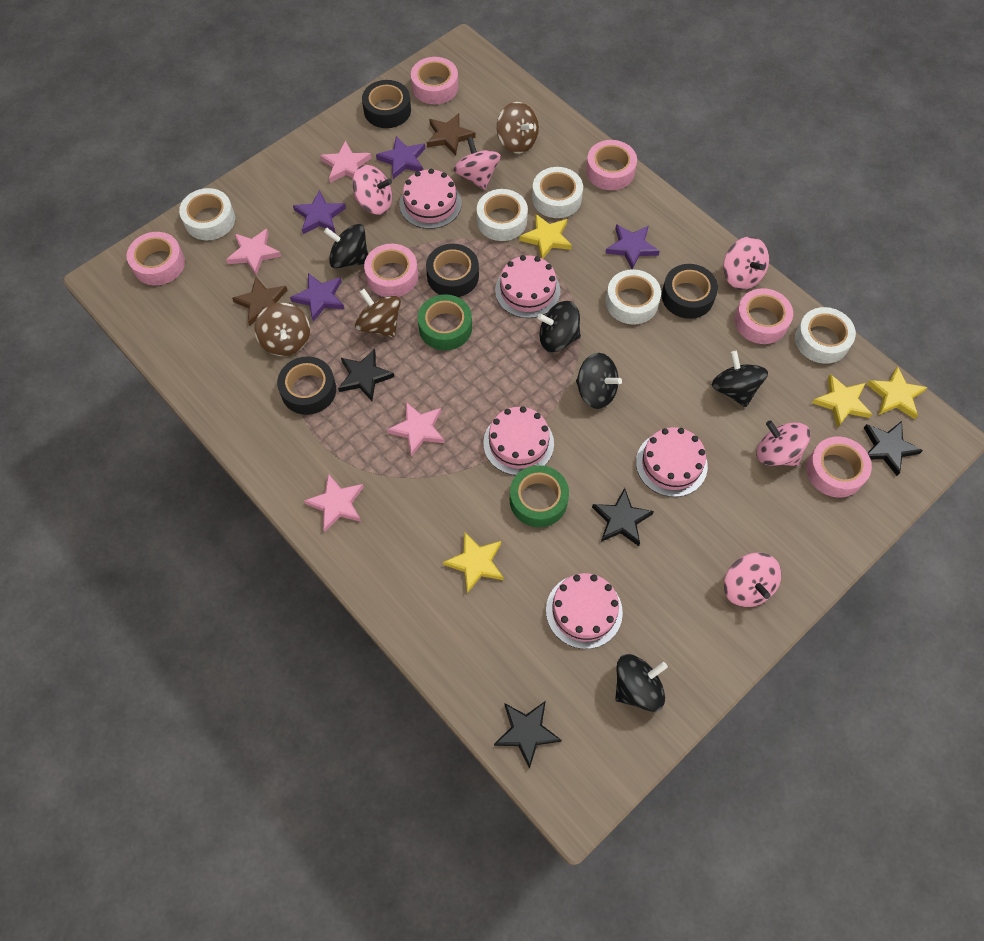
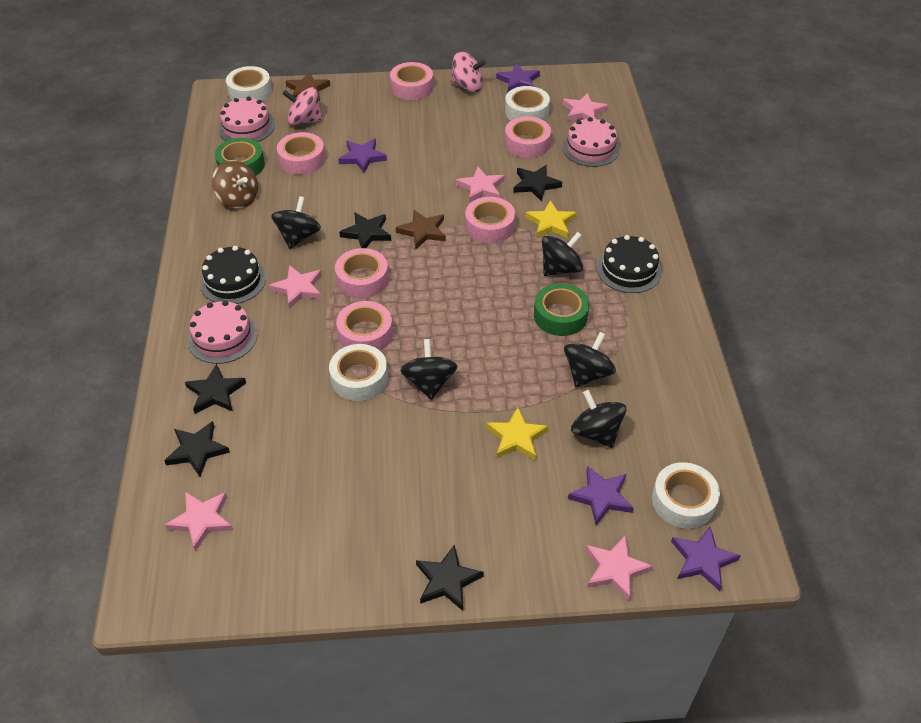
black cake: 0 -> 2
black star: 4 -> 5
black tape: 4 -> 0
brown spinning top: 3 -> 1
pink cake: 5 -> 3
pink spinning top: 5 -> 2
pink star: 4 -> 5
white tape: 5 -> 4
yellow star: 4 -> 2

